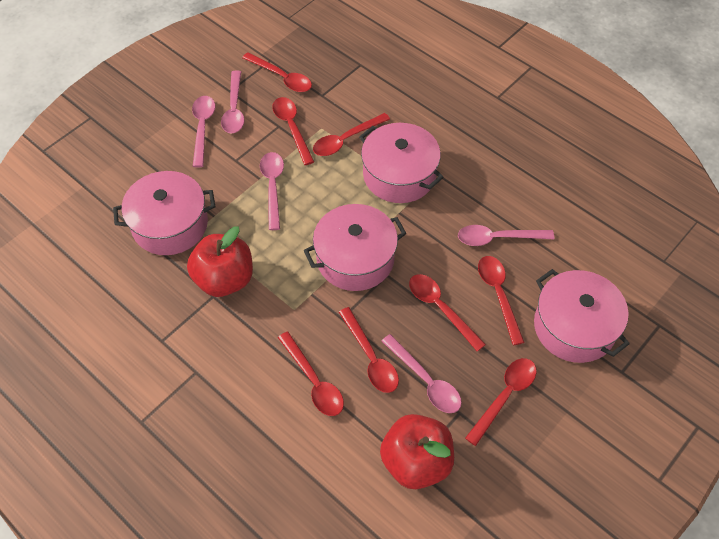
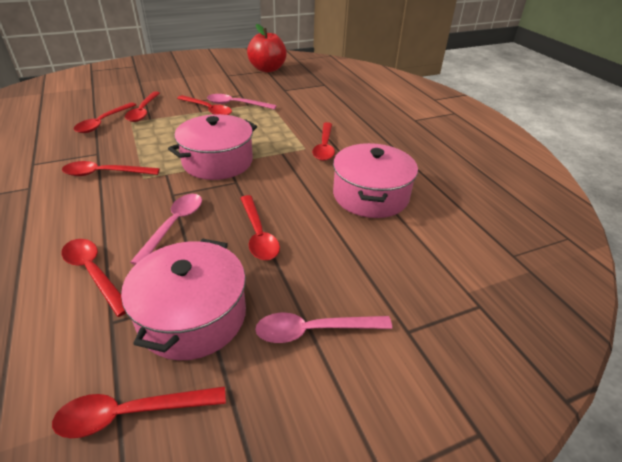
pink pot: 4 -> 3
pink spoon: 5 -> 3
red apple: 2 -> 1

